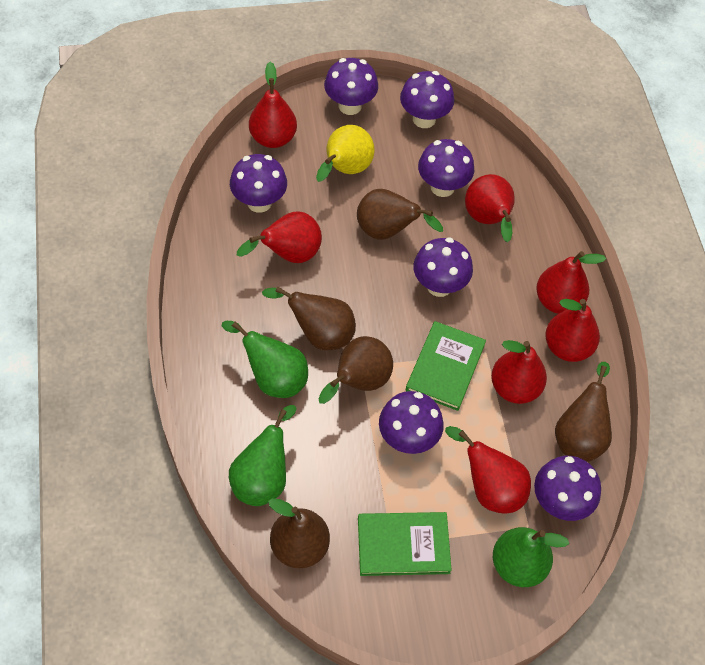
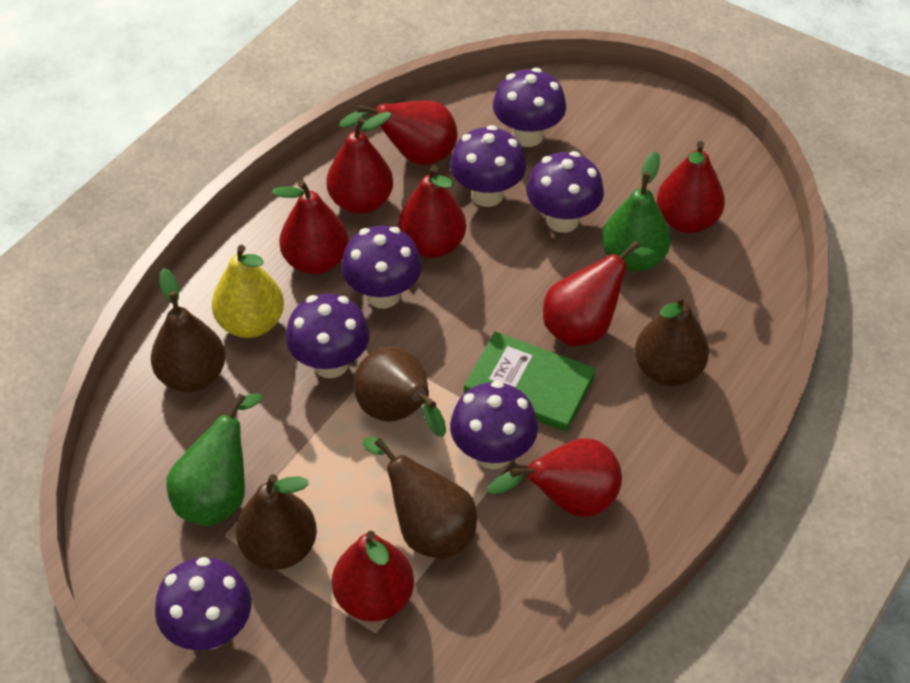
green book: 2 -> 1
green pear: 3 -> 2
red pear: 7 -> 8

